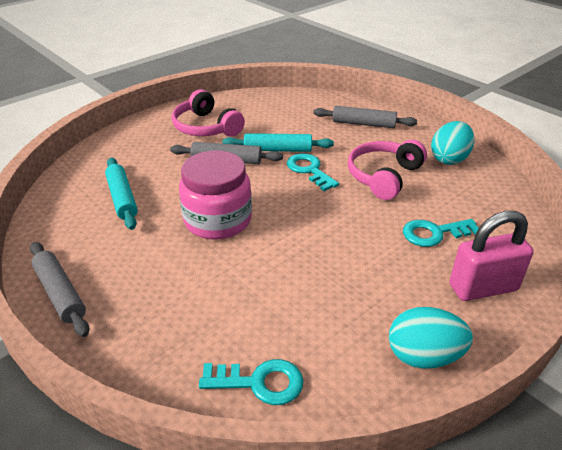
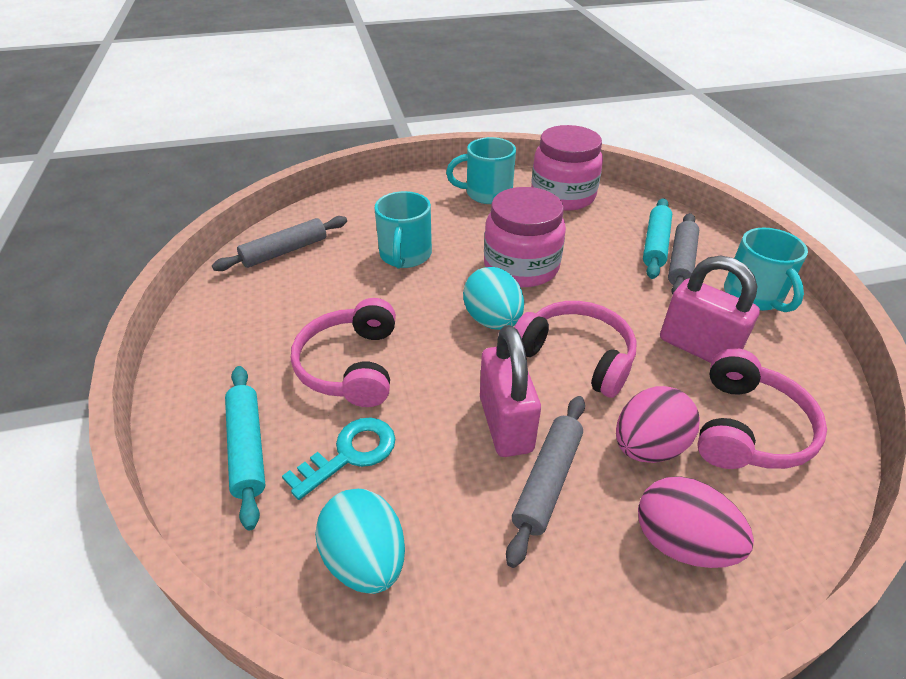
pink egg: 0 -> 2
pink headphones: 2 -> 3
pink jar: 1 -> 2
pink padlock: 1 -> 2
turquoise key: 3 -> 1
turquoise mug: 0 -> 3

